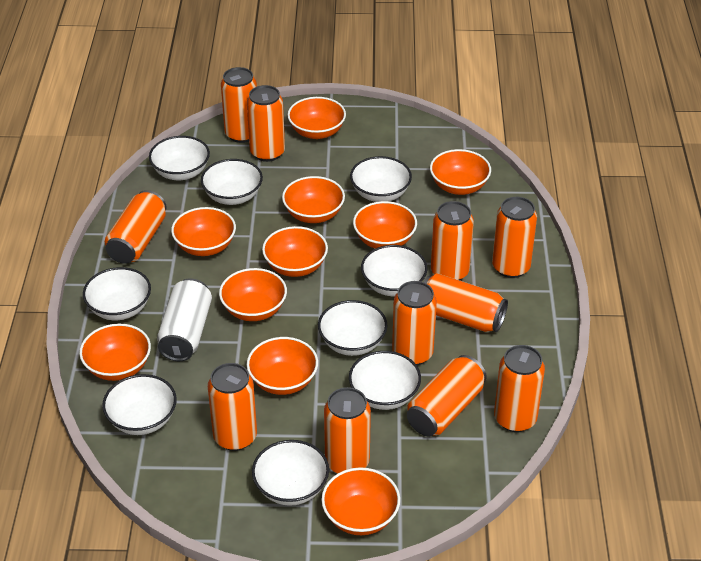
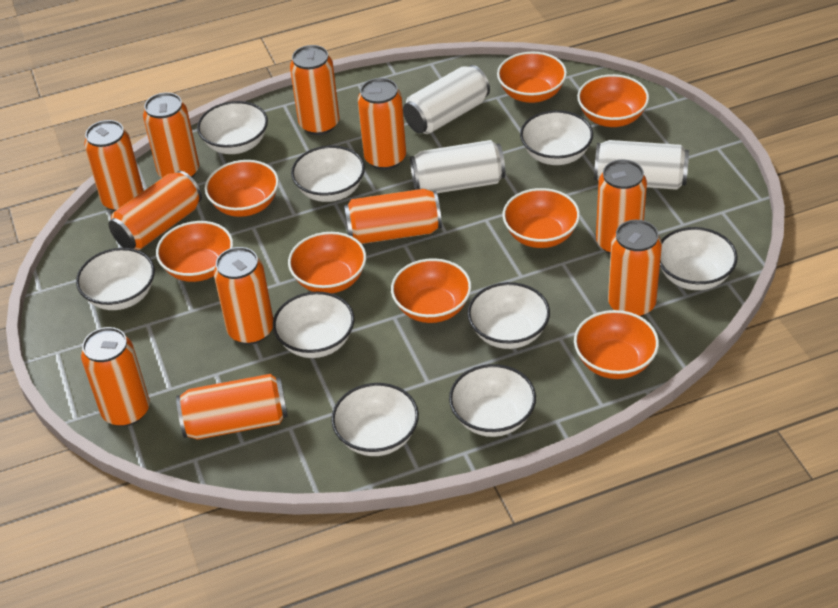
orange bowl: 10 -> 8
white can: 1 -> 3

